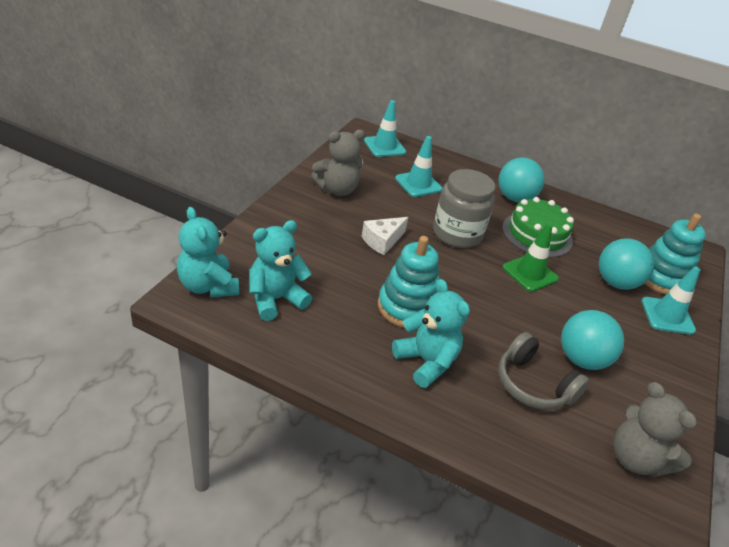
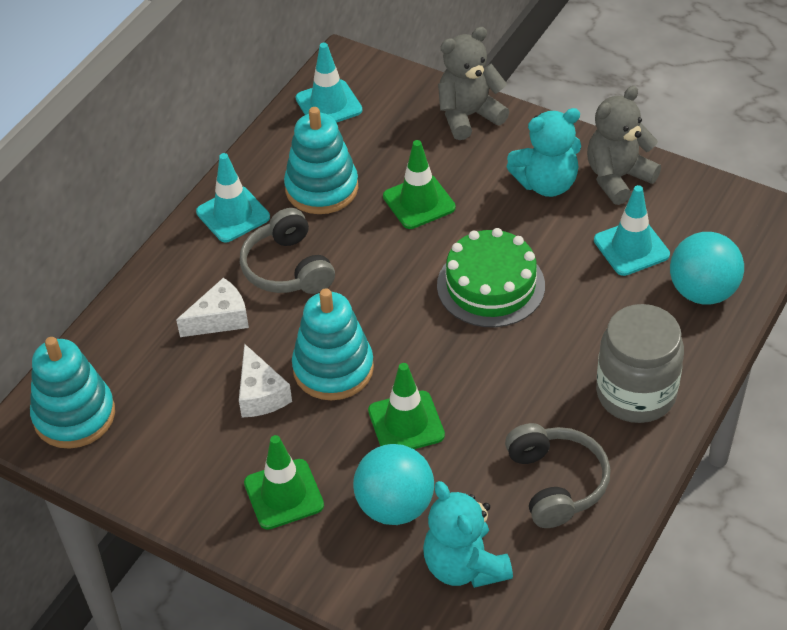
green traffic cone: 1 -> 3
grey headphones: 1 -> 2
turquoise ball: 3 -> 2
turquoise stacking toy: 2 -> 3
turquoise teddy bear: 3 -> 2
white cheese: 1 -> 2

